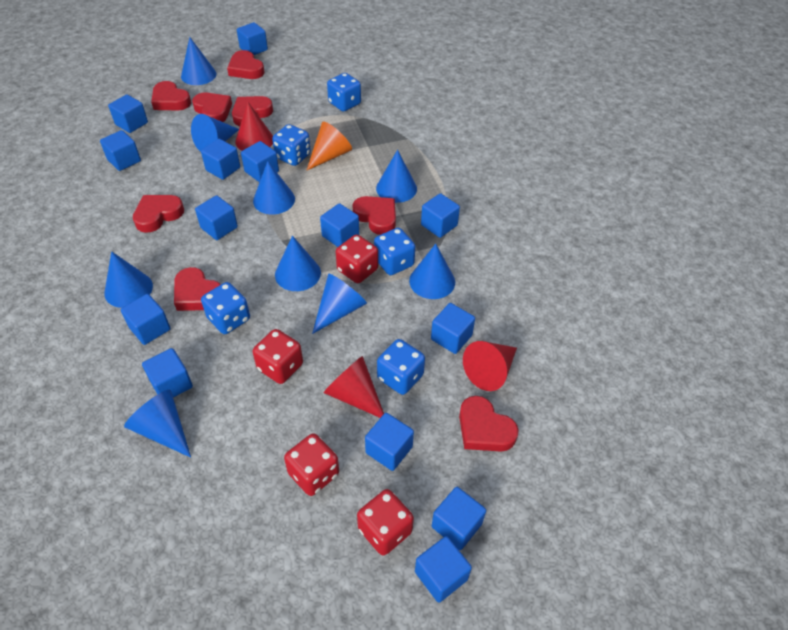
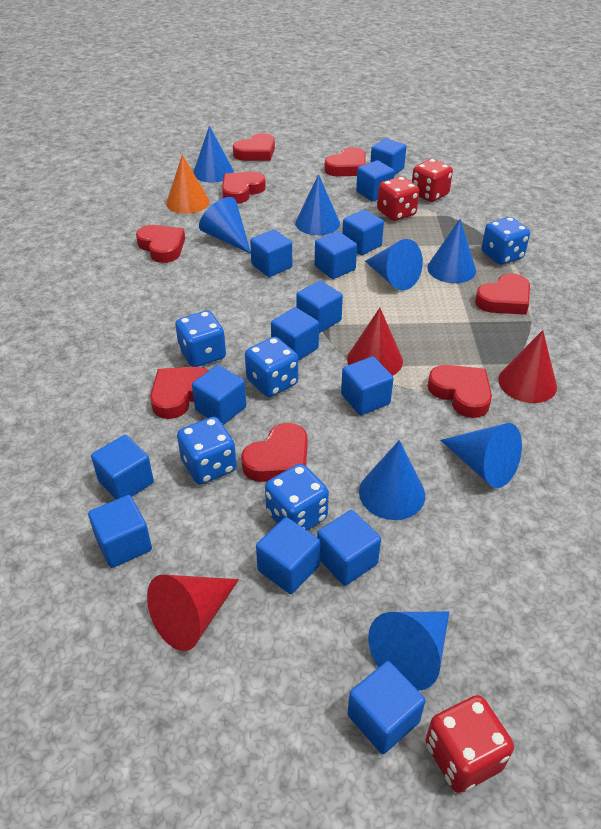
blue cone: 9 -> 8
red dice: 4 -> 3

